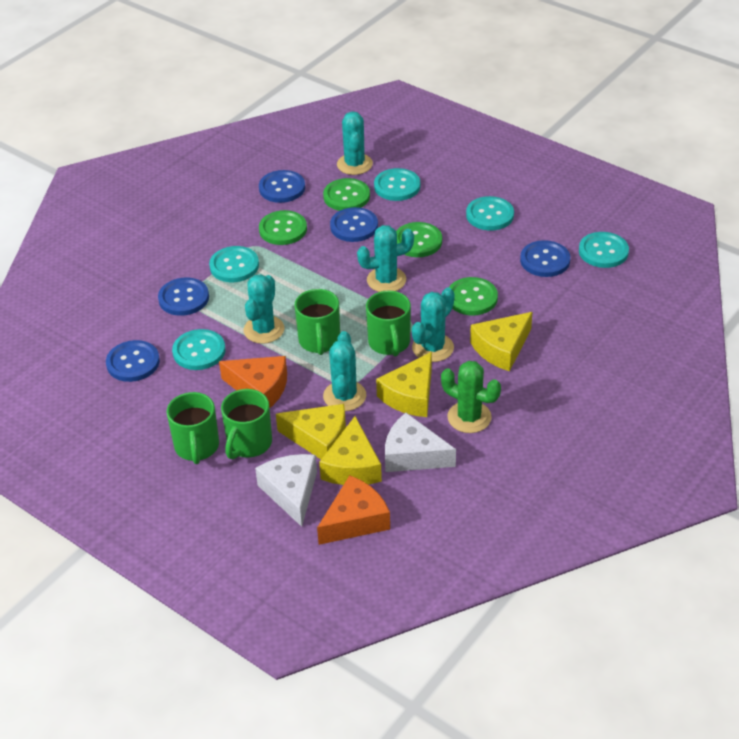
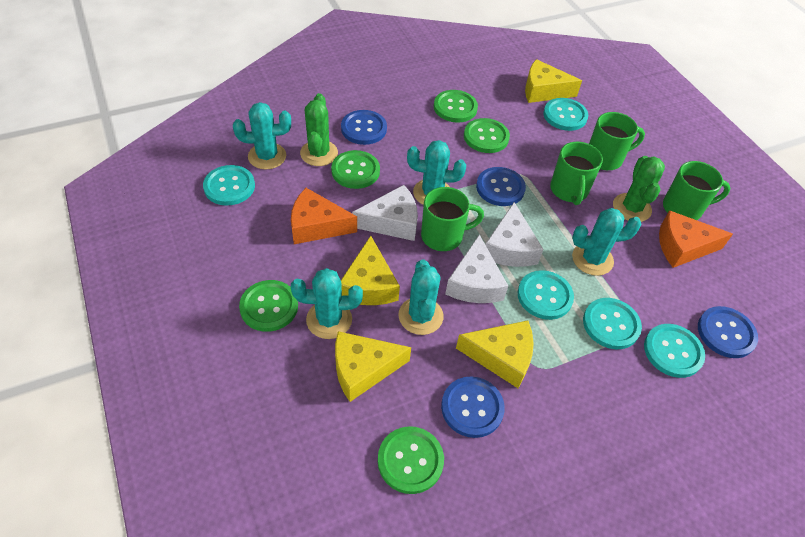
blue button: 5 -> 4
green button: 4 -> 5
green cactus: 1 -> 2
white cheese: 2 -> 3

